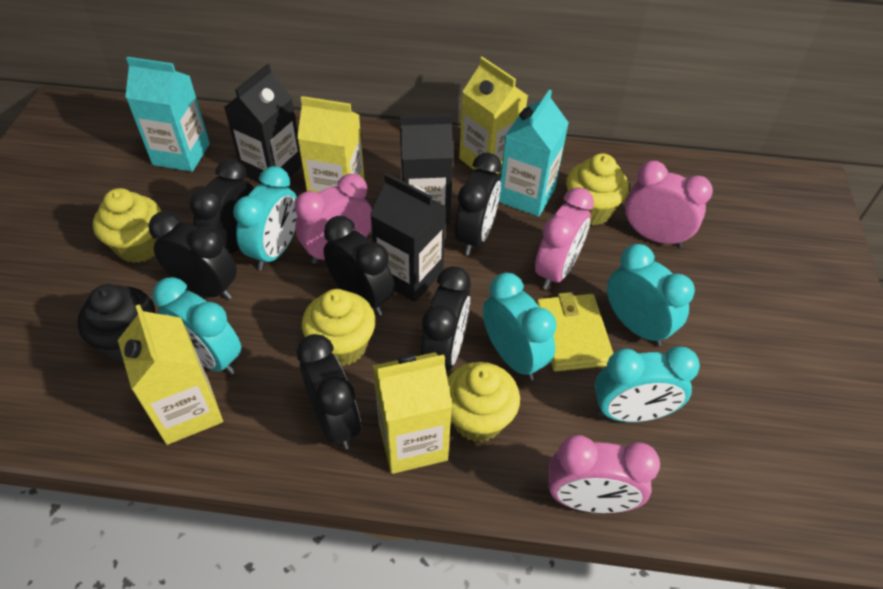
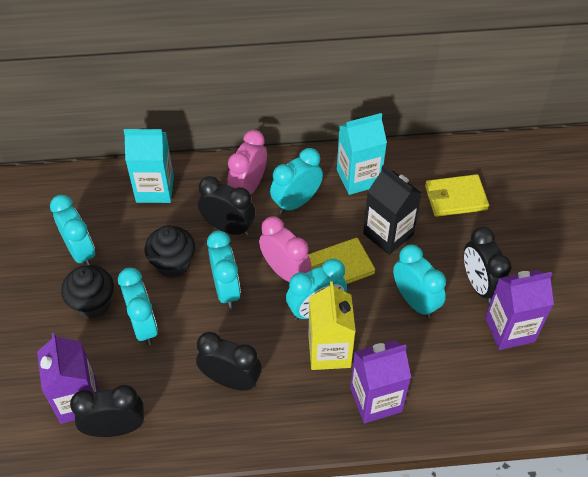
black carton: 3 -> 1
black clock: 6 -> 4
black cupcake: 1 -> 2
pink clock: 4 -> 2
purple carton: 0 -> 3
turquoise clock: 5 -> 6
yellow carton: 4 -> 1
yellow cupcake: 4 -> 0
yellow wallet: 1 -> 2

